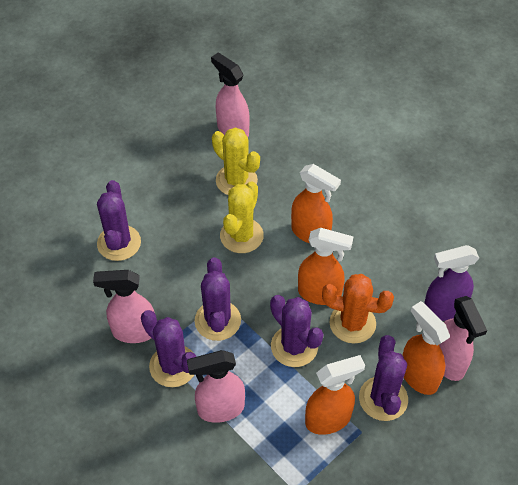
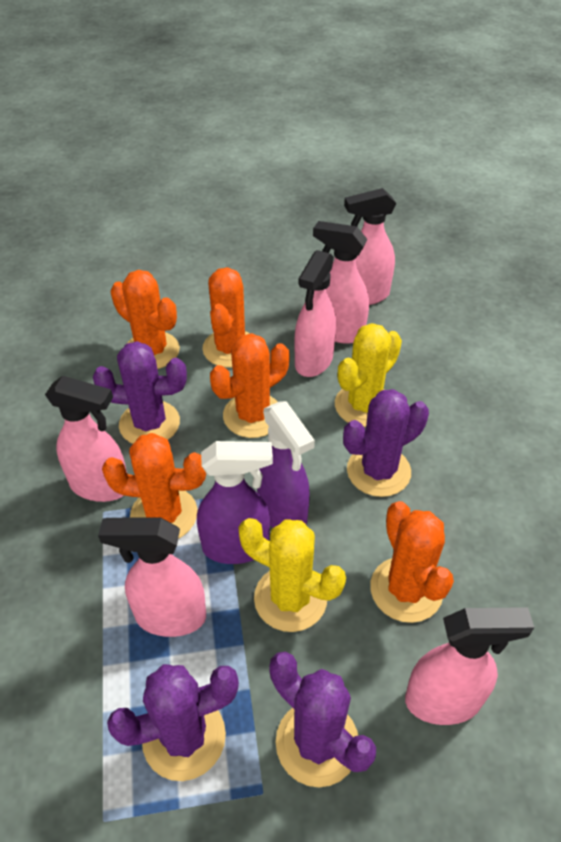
orange cactus: 1 -> 5
orange spray bottle: 4 -> 0
pink spray bottle: 4 -> 6
purple cactus: 5 -> 4
purple spray bottle: 1 -> 2

